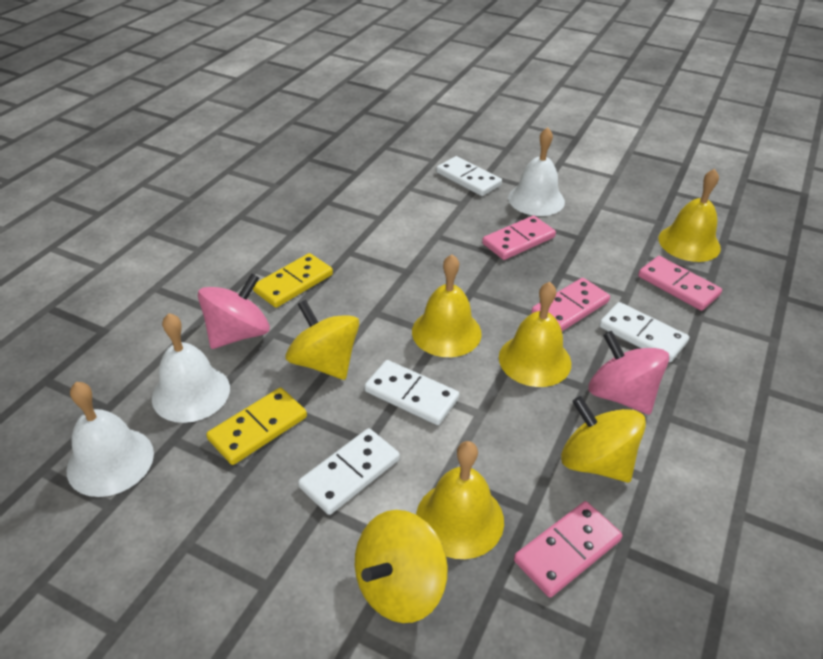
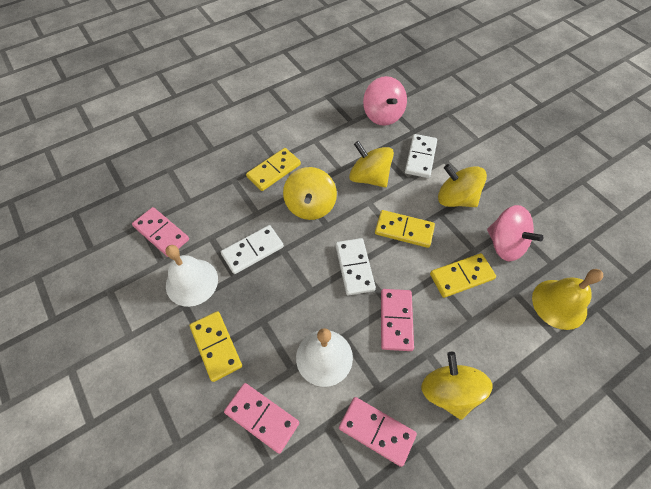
white bell: 3 -> 2
white domino: 4 -> 3
yellow bell: 4 -> 1
yellow domino: 2 -> 4
yellow spinning top: 3 -> 4

